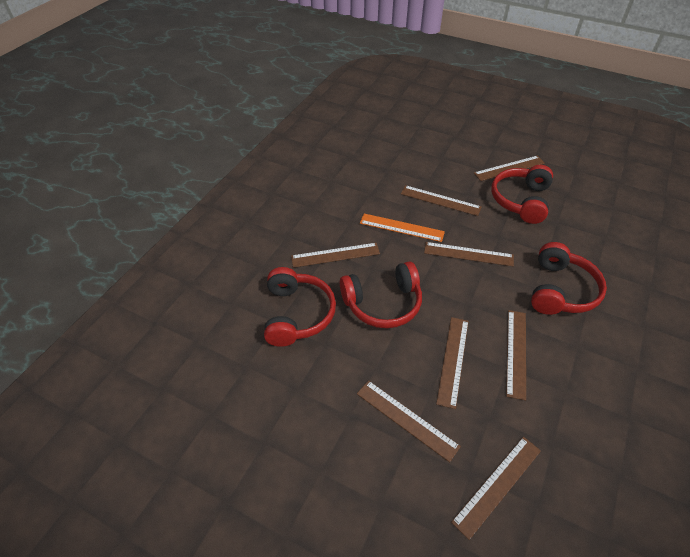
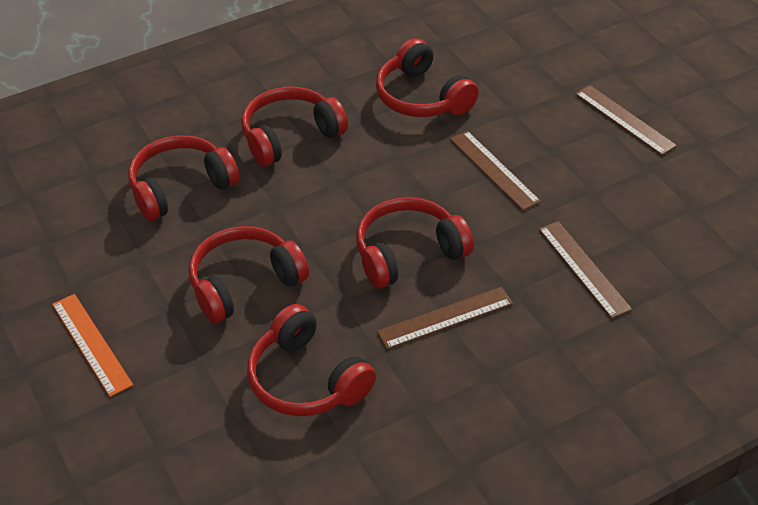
brown ruler: 8 -> 4
red headphones: 4 -> 6

